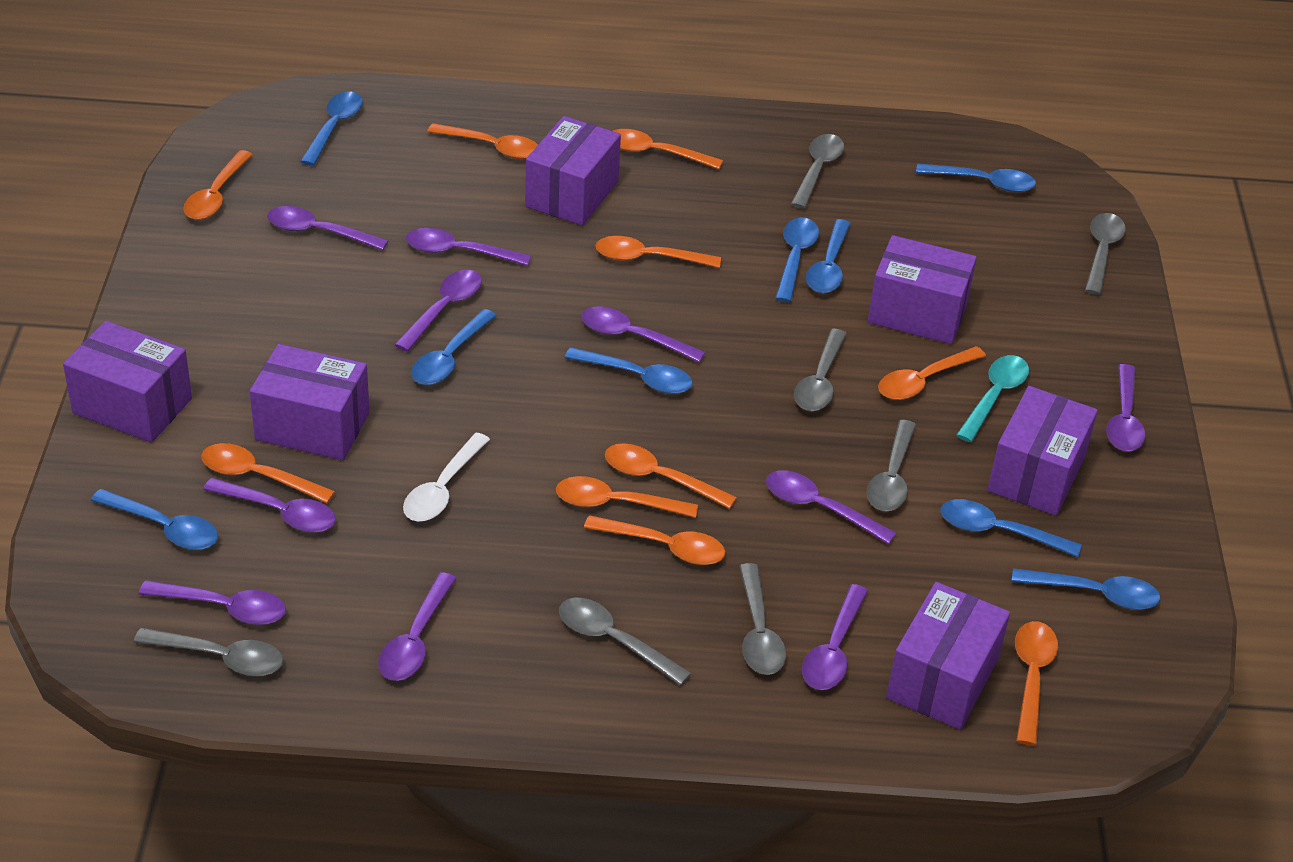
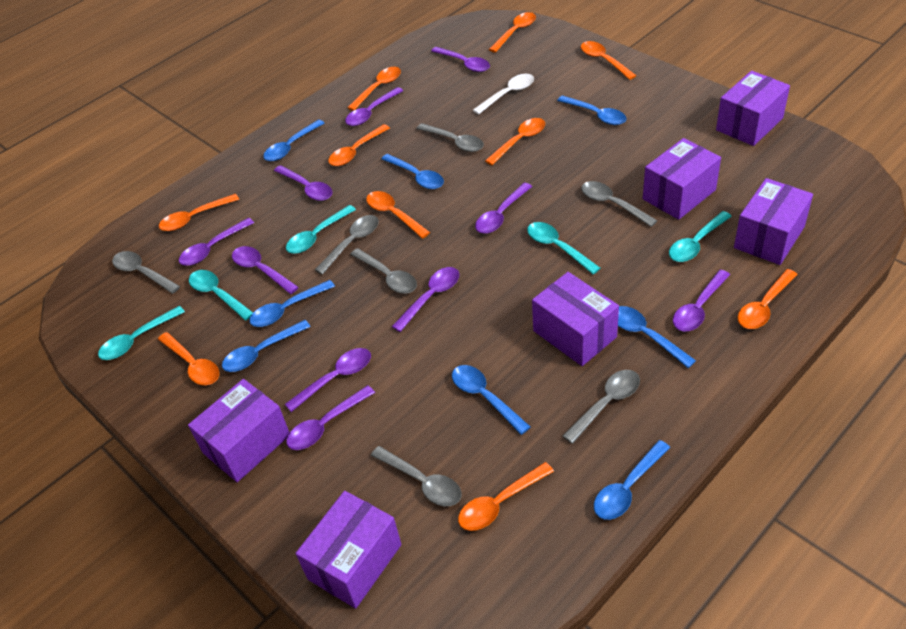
blue spoon: 9 -> 8
turquoise spoon: 1 -> 5

